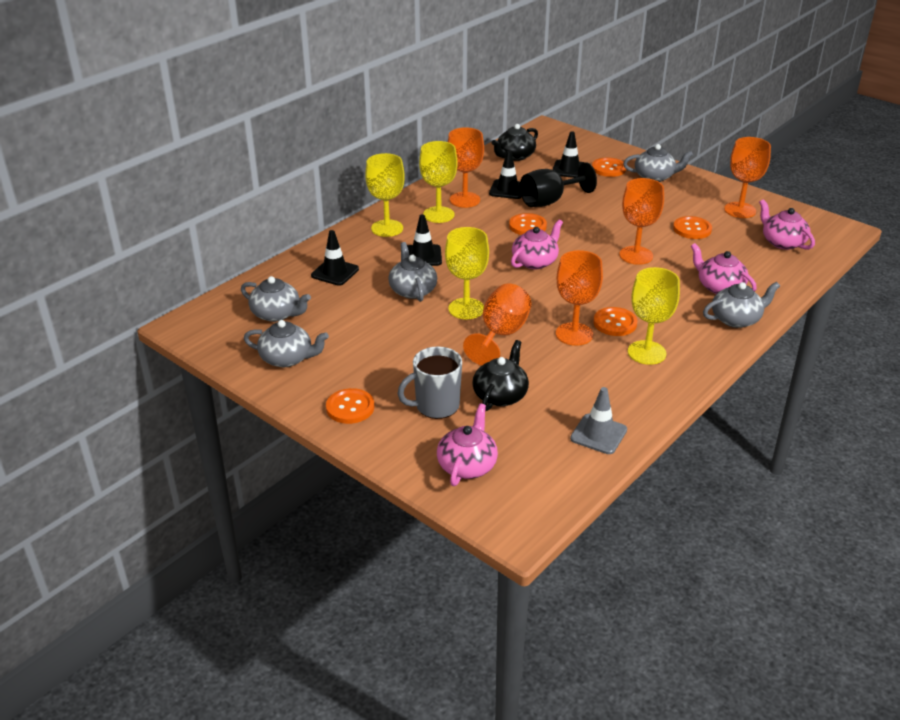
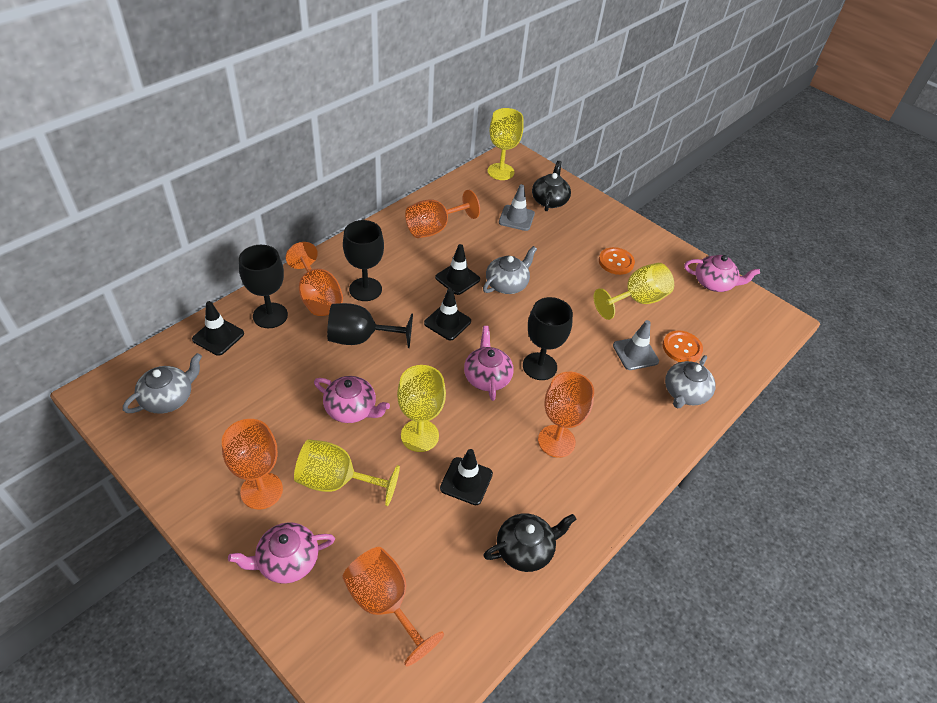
black goblet: 1 -> 4
grey mug: 1 -> 0
grey teapot: 5 -> 3
grey traffic cone: 1 -> 2
orange button: 5 -> 2

